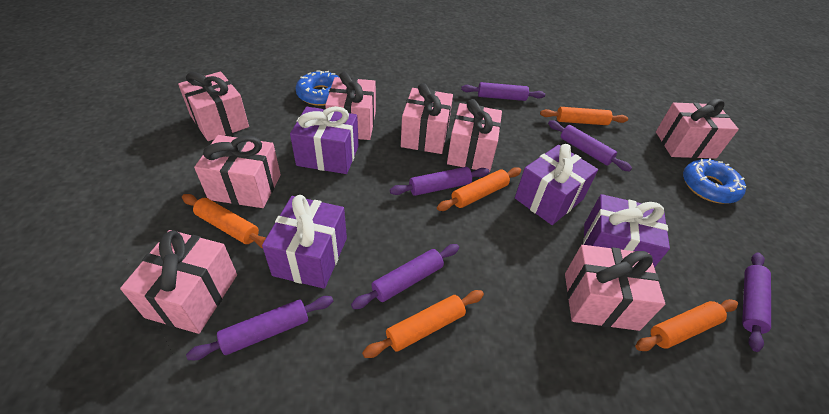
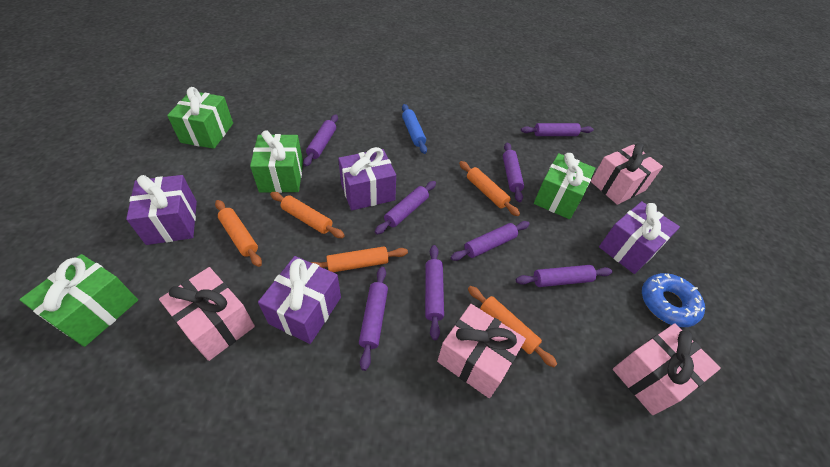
blue donut: 2 -> 1
blue rolling pin: 0 -> 1
green gift: 0 -> 4
pink gift: 8 -> 4
purple rolling pin: 6 -> 8

